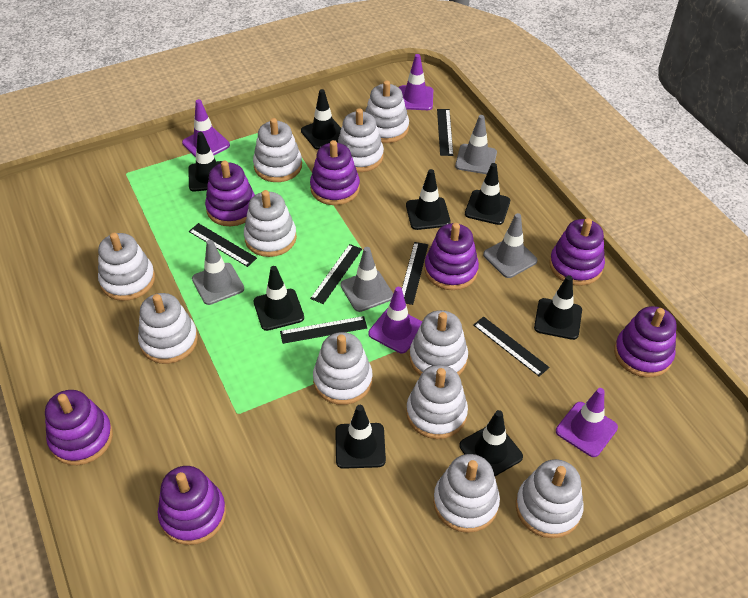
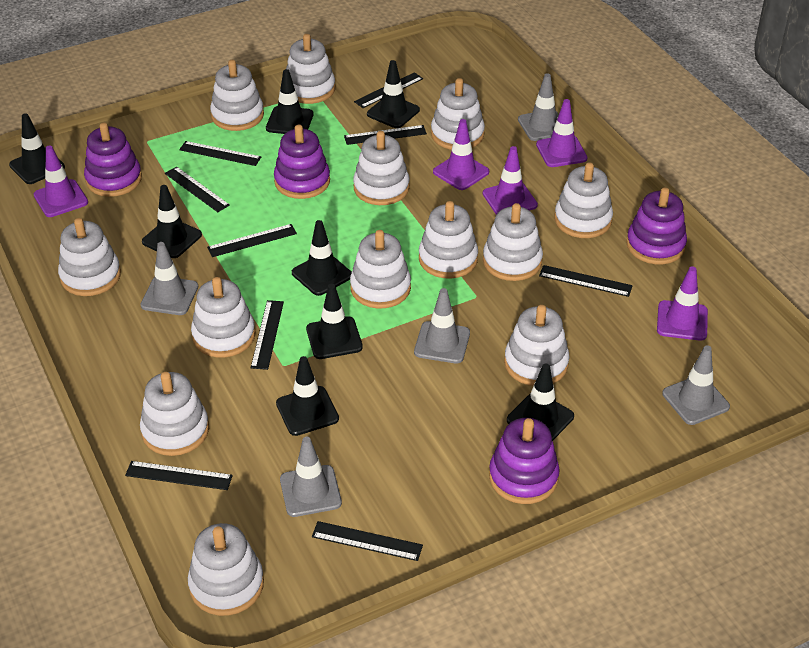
black ruler: 6 -> 9
grey traffic cone: 4 -> 5
purple stacking toy: 7 -> 4
purple traffic cone: 4 -> 5
white stacking toy: 11 -> 13

